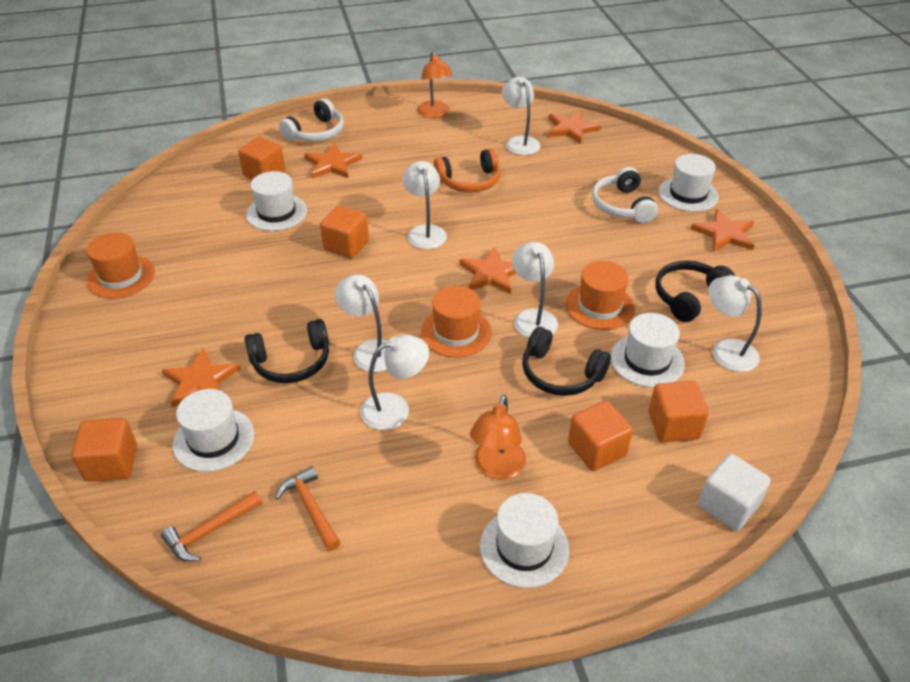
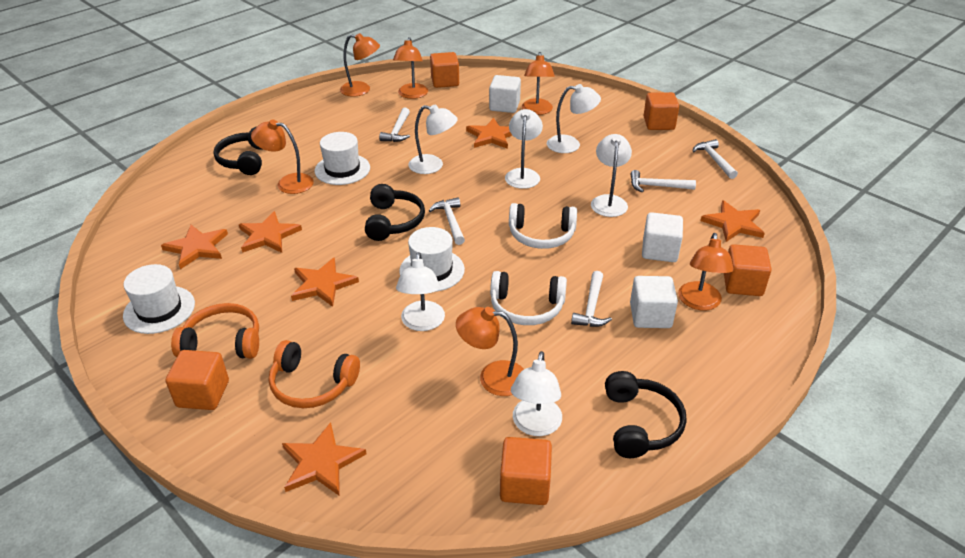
orange hammer: 2 -> 0
orange hat: 3 -> 0
orange headphones: 1 -> 2
orange lamp: 2 -> 6
orange star: 5 -> 6
white cube: 1 -> 3
white hammer: 0 -> 5
white hat: 5 -> 3

